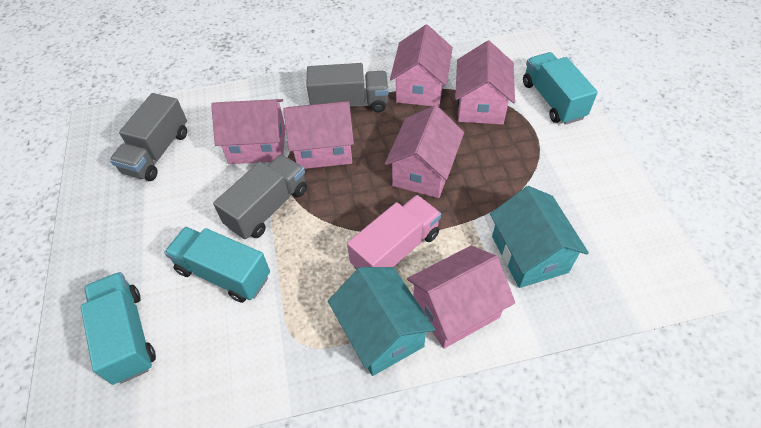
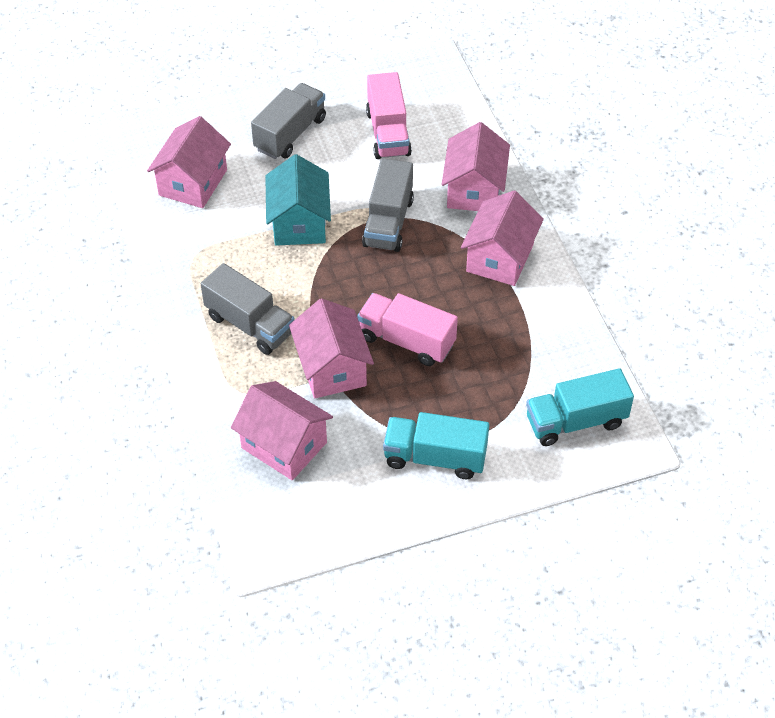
pink house: 6 -> 5
pink truck: 1 -> 2
turquoise house: 2 -> 1
turquoise truck: 3 -> 2

